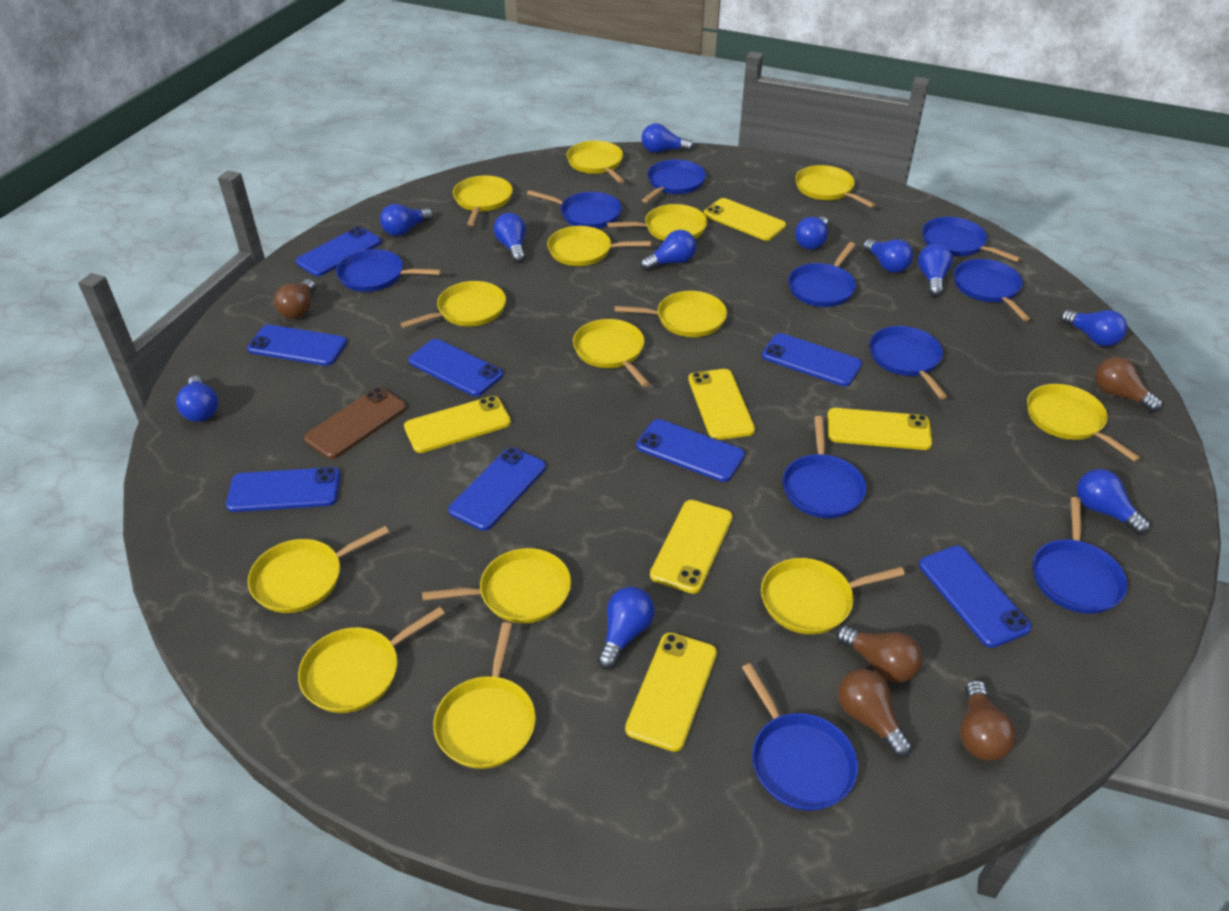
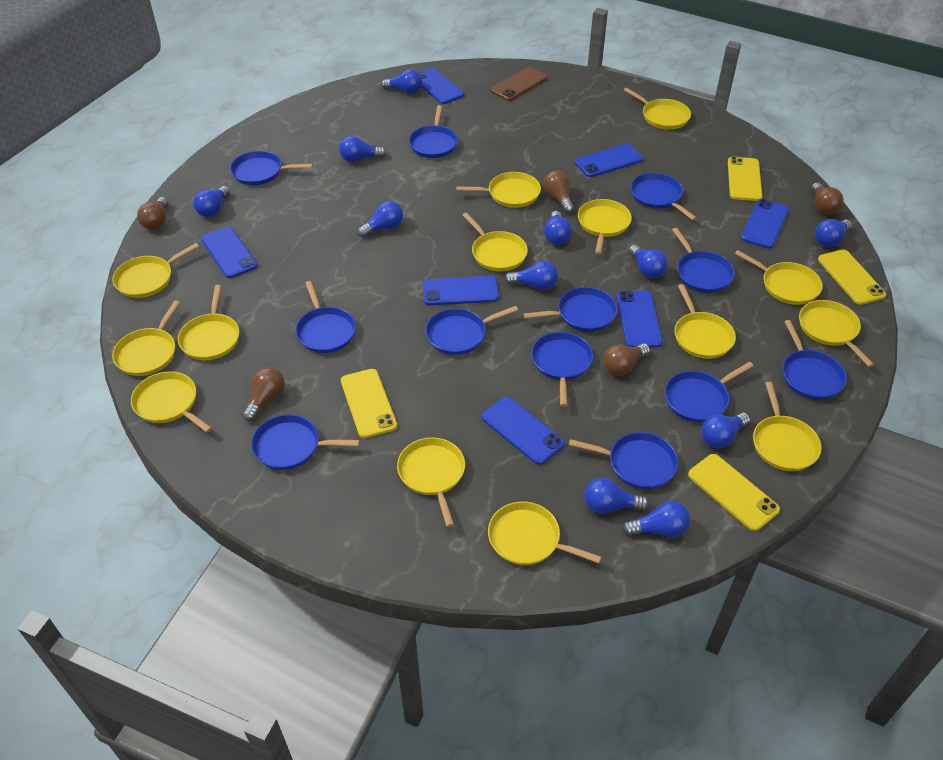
blue pan: 10 -> 12
blue phone: 8 -> 7
yellow phone: 6 -> 4

